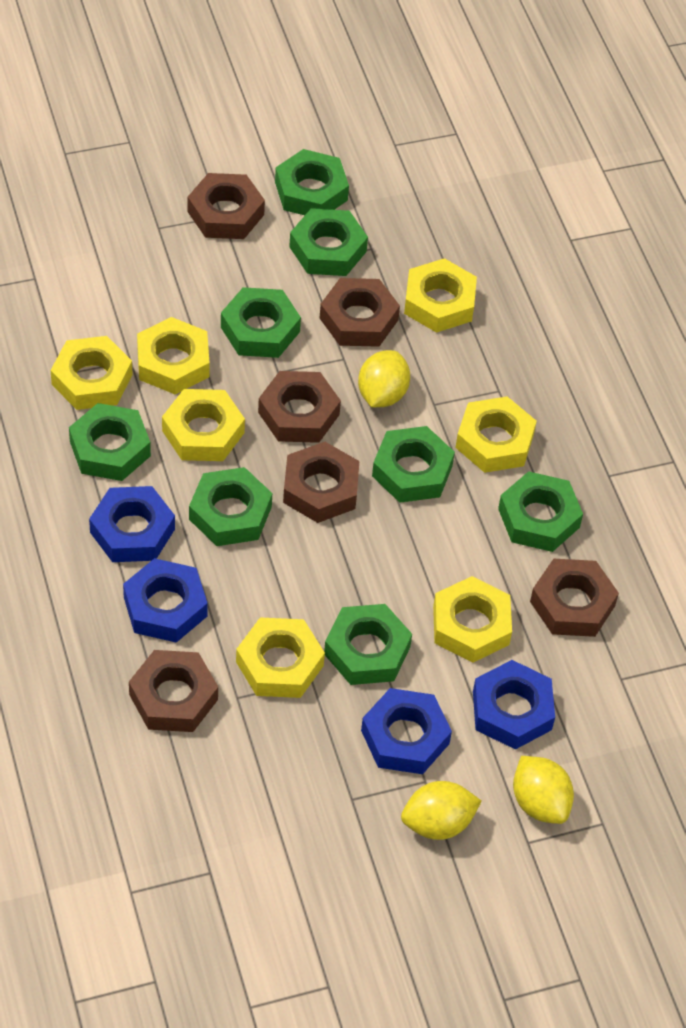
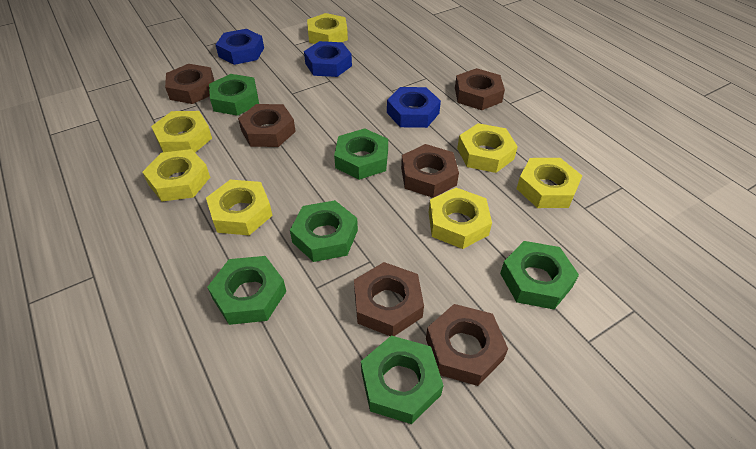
blue nut: 4 -> 3
green nut: 8 -> 6
yellow lemon: 3 -> 0

